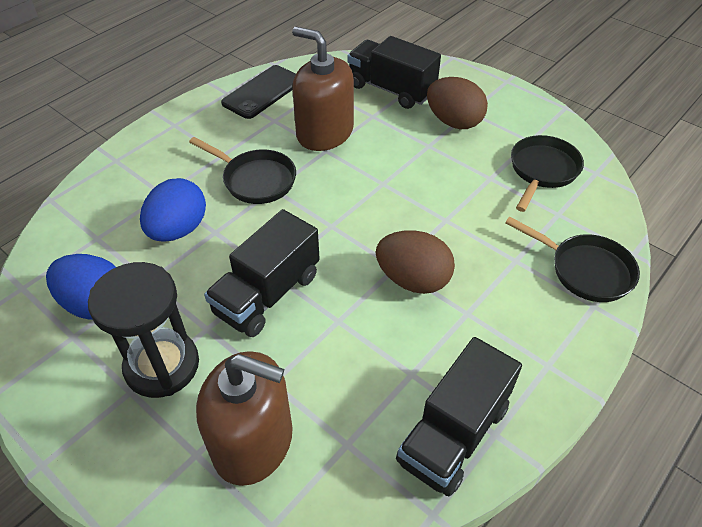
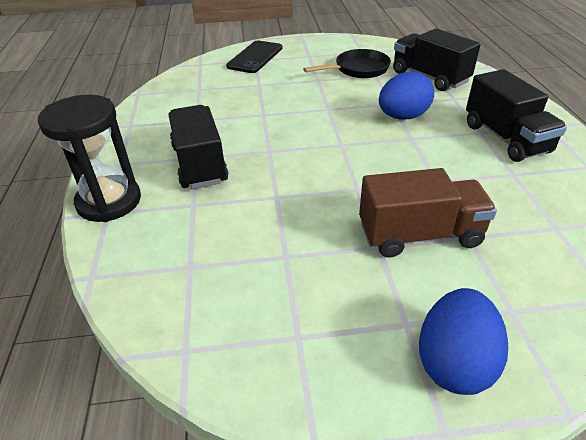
black pan: 3 -> 1
brown egg: 2 -> 0
brown soap dispenser: 2 -> 0
brown truck: 0 -> 1

